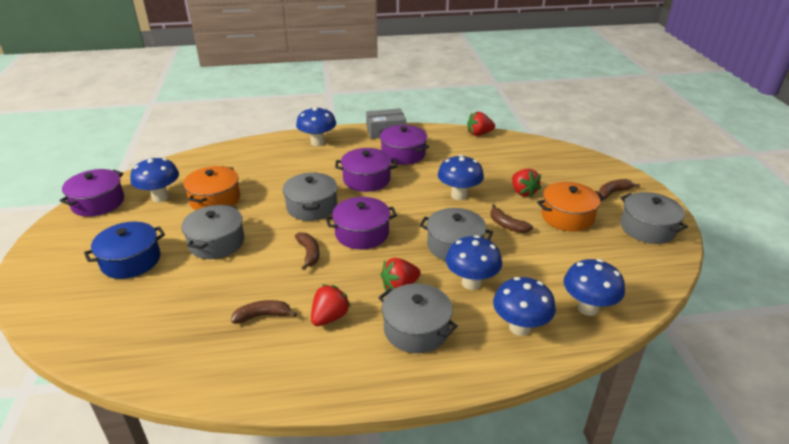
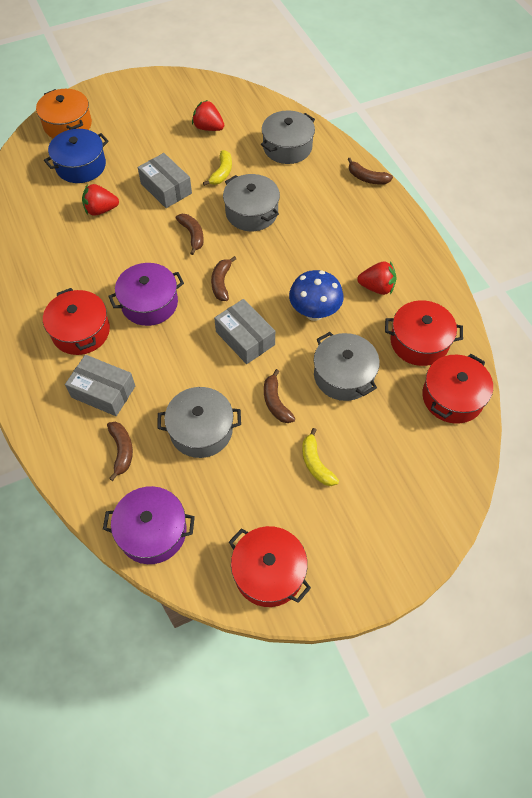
blue mushroom: 6 -> 1
brown banana: 4 -> 5
grey box: 1 -> 3
grey pot: 5 -> 4
orange pot: 2 -> 1
purple pot: 4 -> 2
red pot: 0 -> 4
red strawberry: 4 -> 3
yellow banana: 0 -> 2

